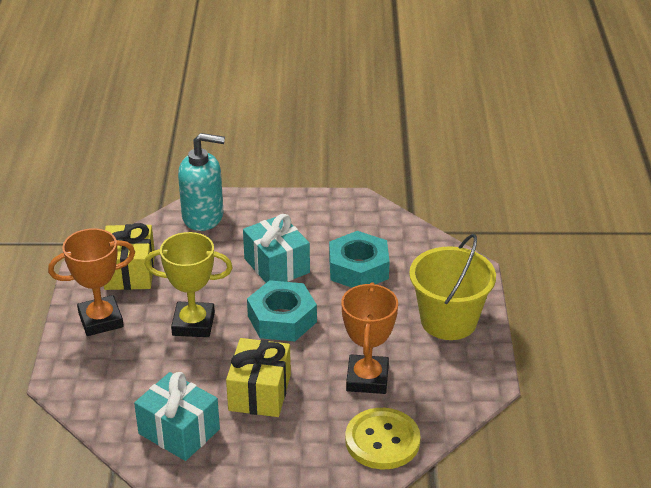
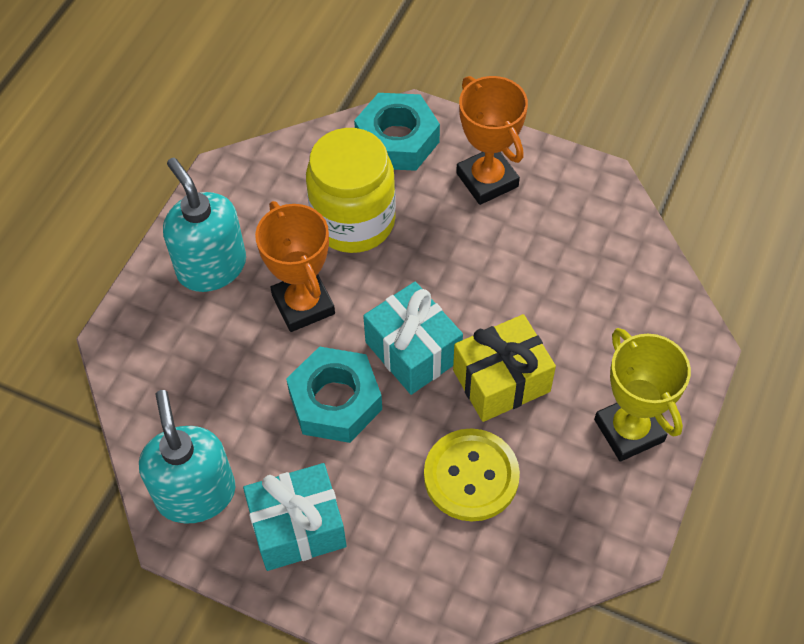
turquoise soap dispenser: 1 -> 2
yellow bucket: 1 -> 0
yellow gift: 2 -> 1
yellow jar: 0 -> 1

